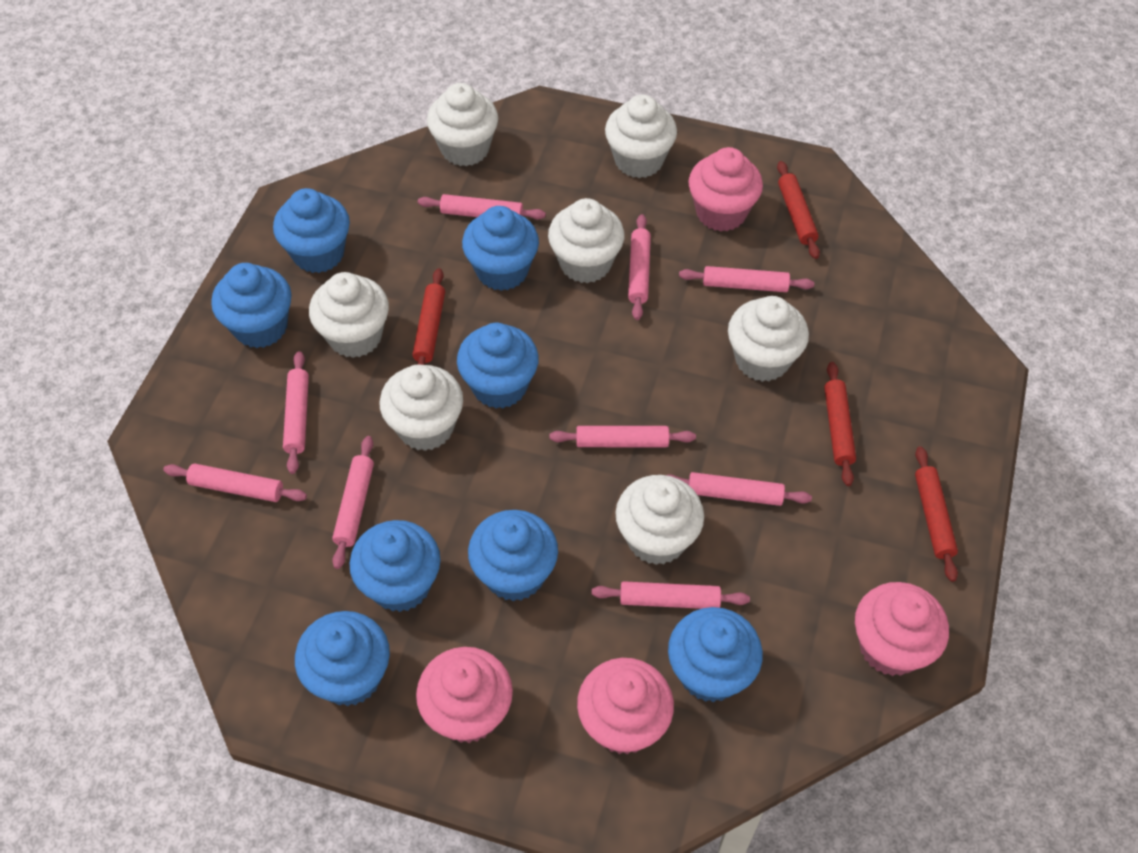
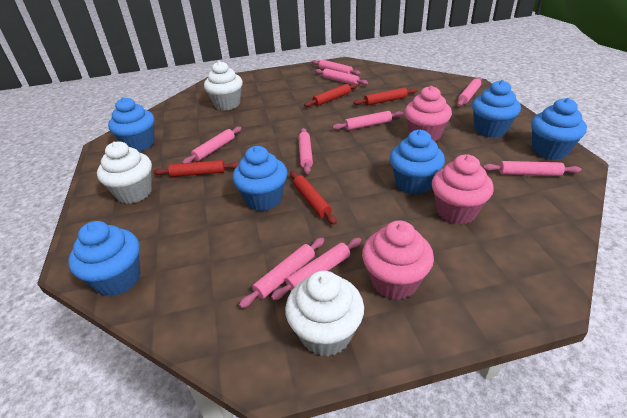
blue cupcake: 8 -> 6
pink cupcake: 4 -> 3
white cupcake: 7 -> 3

